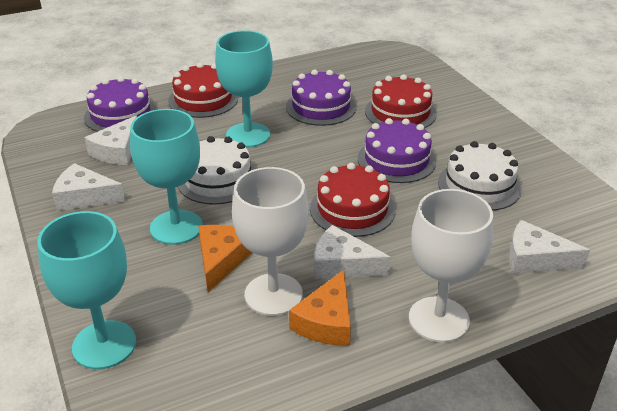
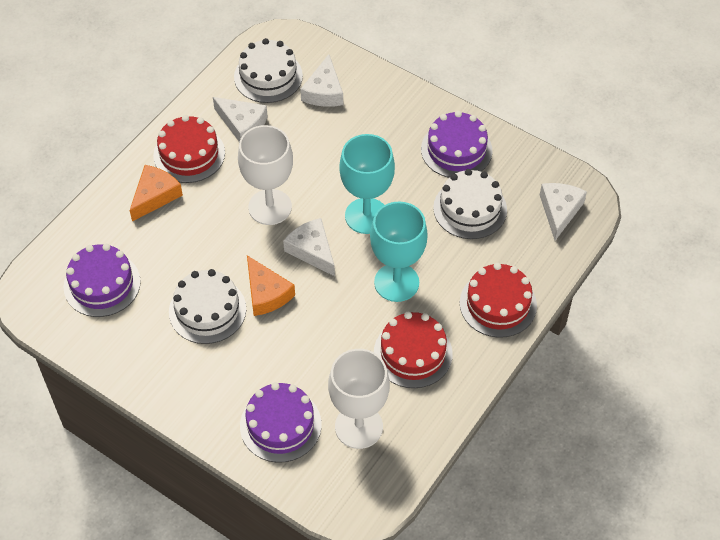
turquoise goblet: 3 -> 2
white cake: 2 -> 3

